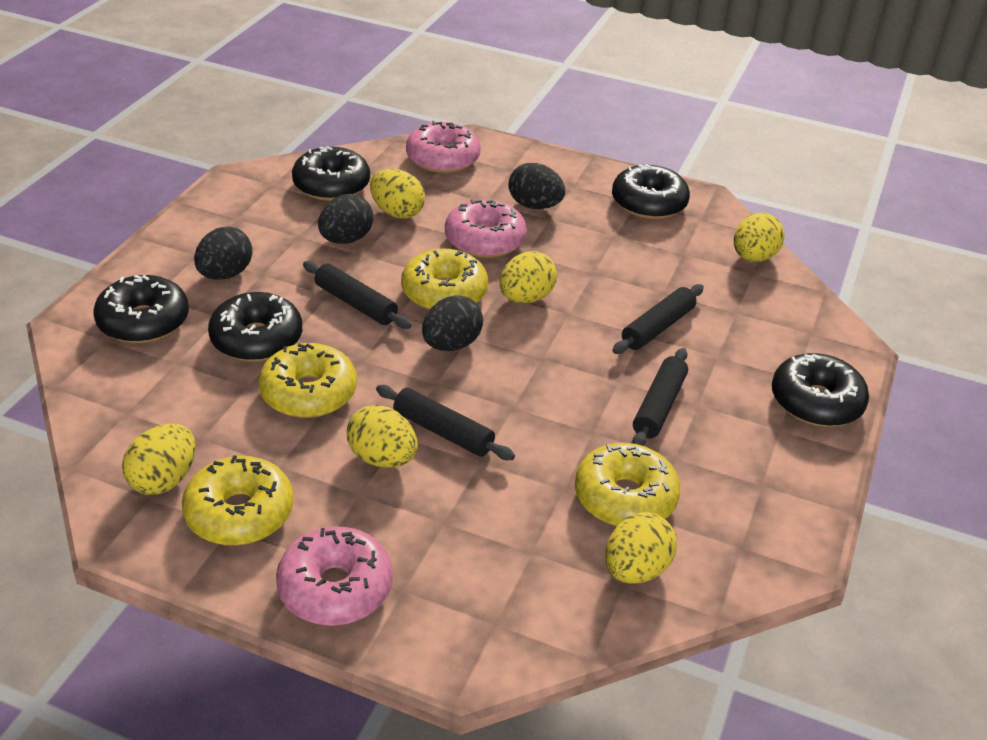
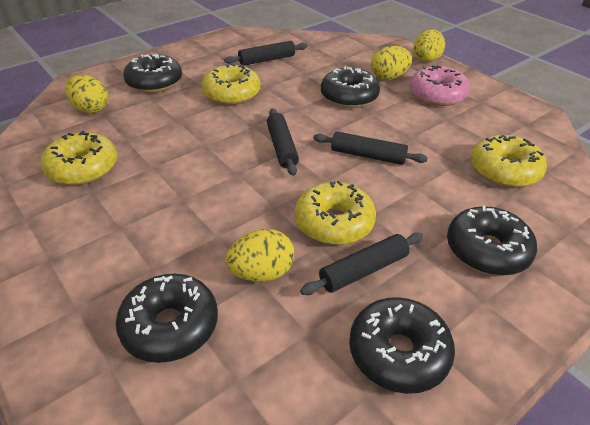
black egg: 4 -> 0
pink donut: 3 -> 1
yellow egg: 6 -> 4

